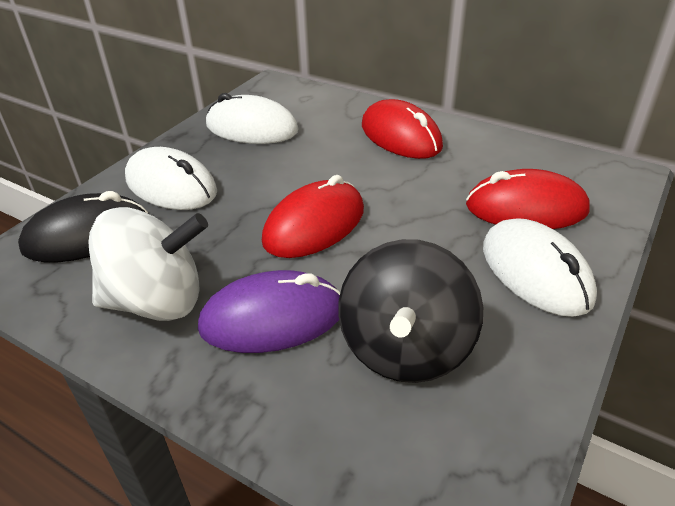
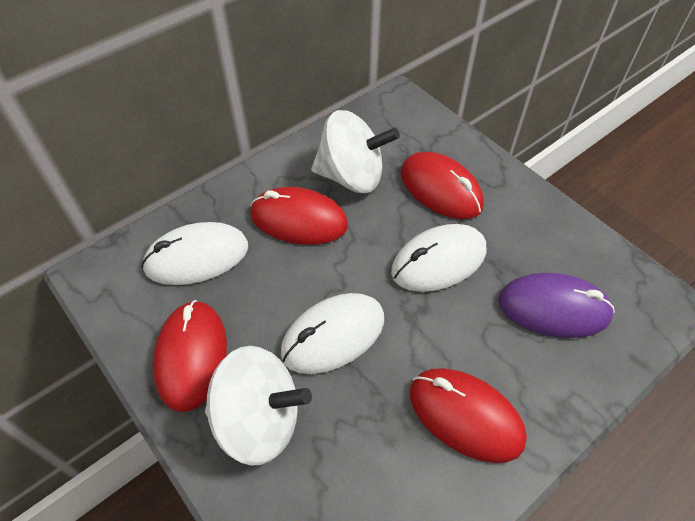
black mouse: 1 -> 0
black spinning top: 1 -> 0
red mouse: 3 -> 4
white spinning top: 1 -> 2

